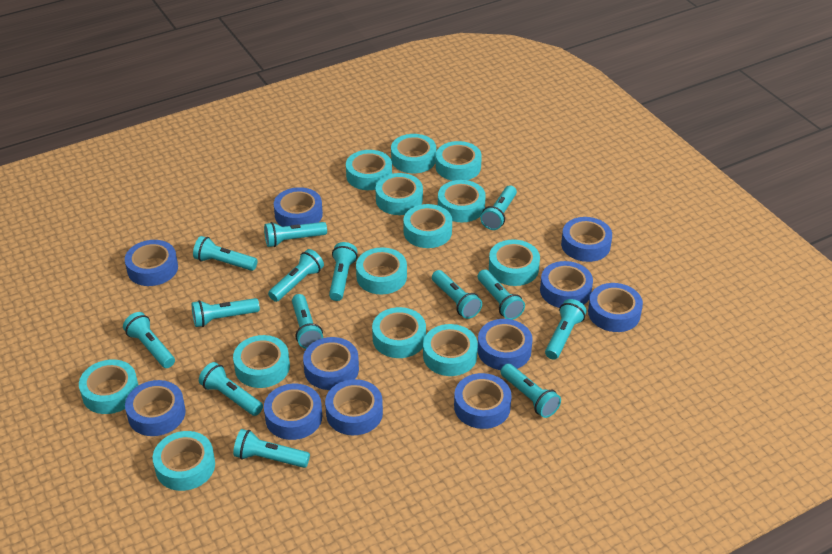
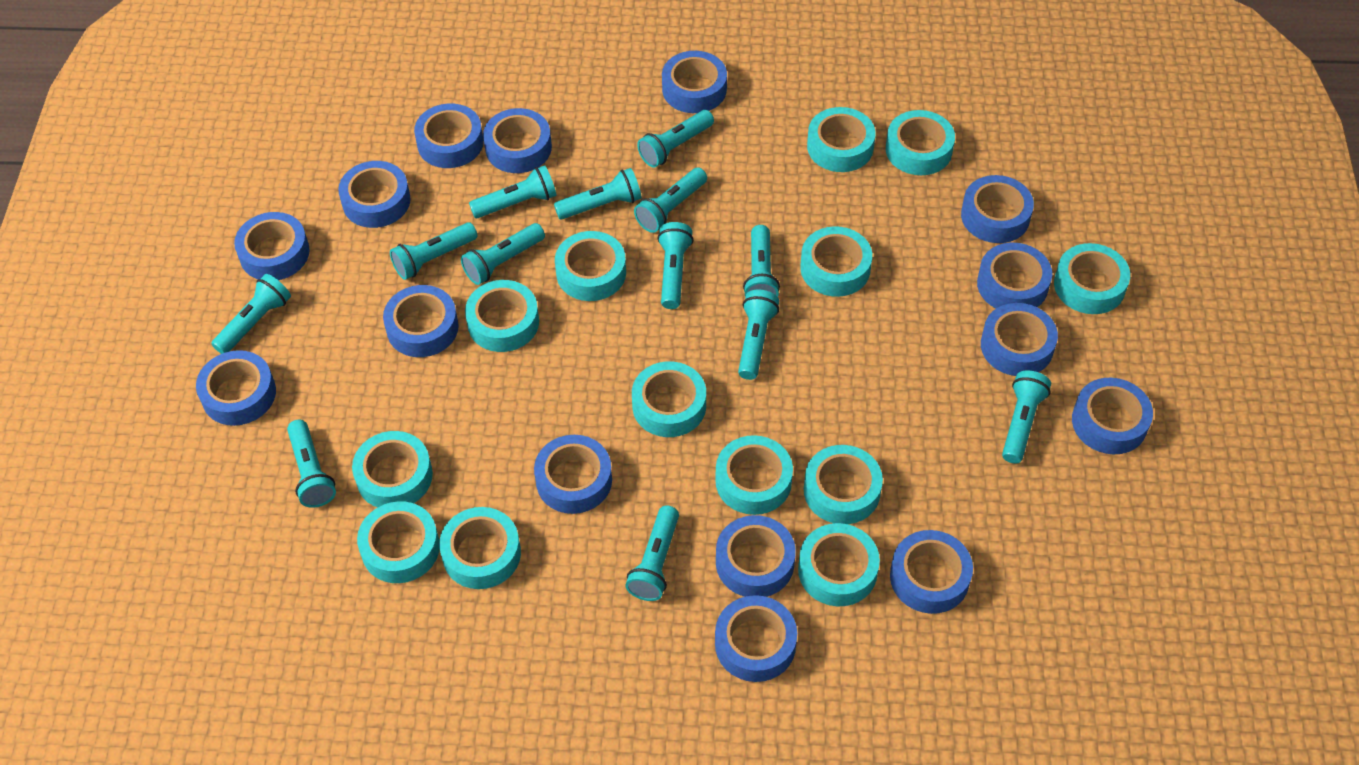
blue tape: 11 -> 15
turquoise flashlight: 14 -> 13

